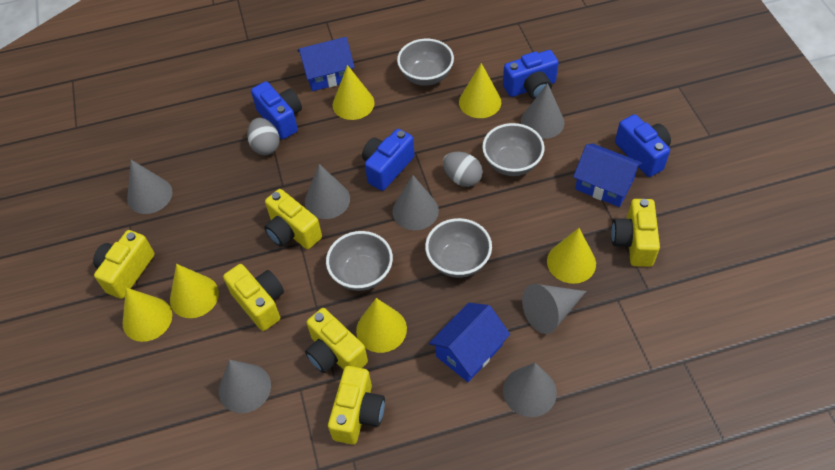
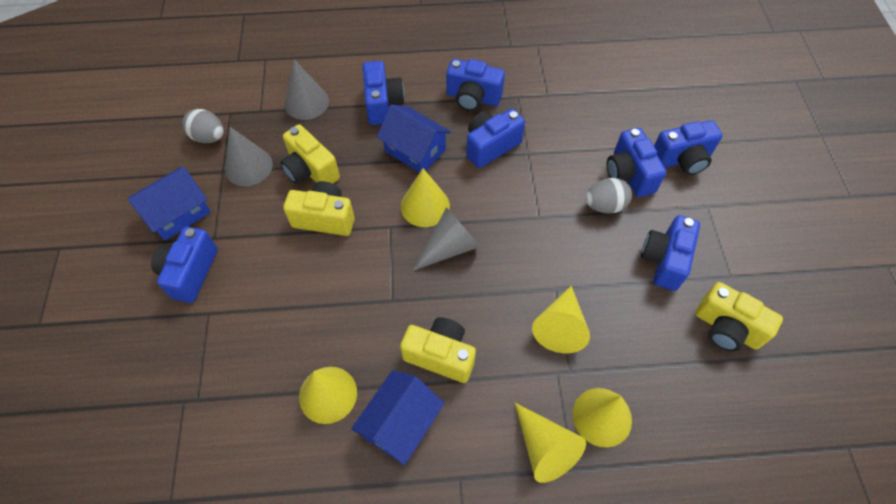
blue camera: 4 -> 7
grey bowl: 4 -> 0
grey cone: 7 -> 3
yellow camera: 6 -> 4
yellow cone: 6 -> 5

